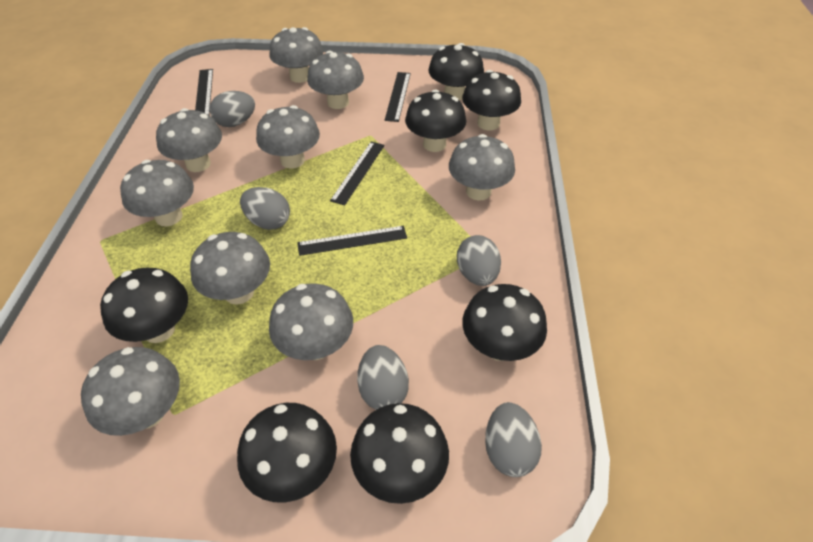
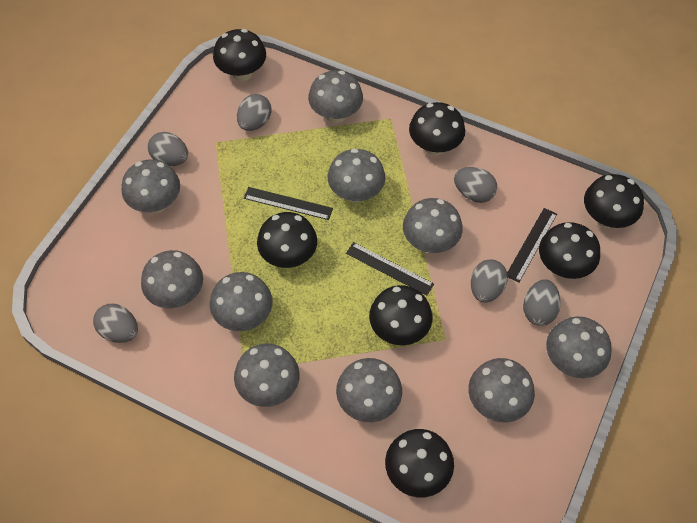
black ruler: 4 -> 3
grey egg: 5 -> 6
grey mushroom: 9 -> 10

